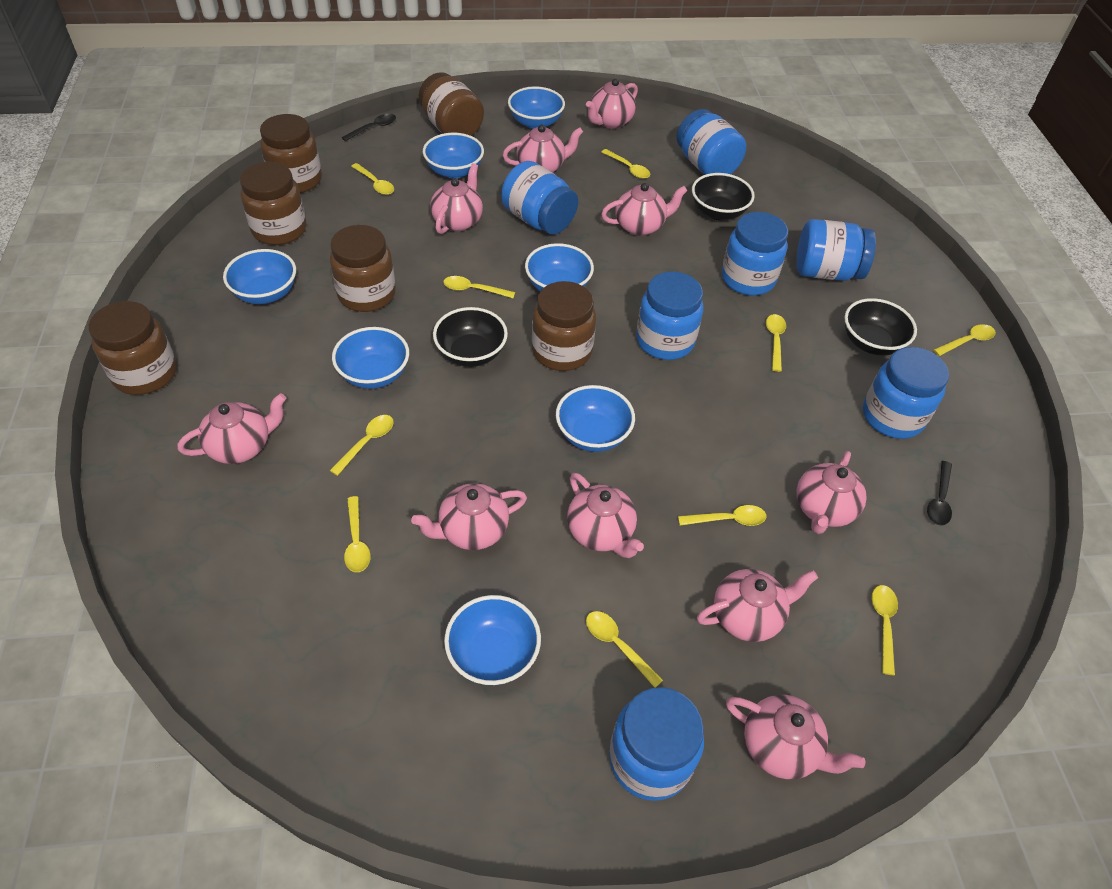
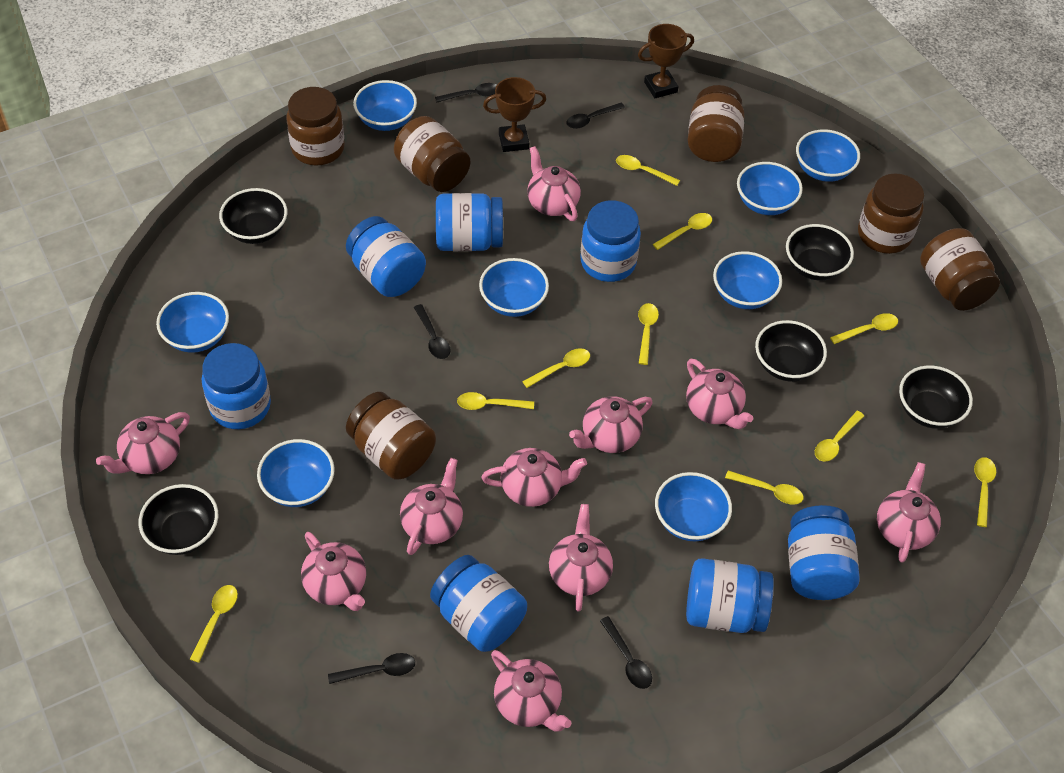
black bowl: 3 -> 5
black spoon: 2 -> 5
blue bowl: 7 -> 8
brown trophy: 0 -> 2

